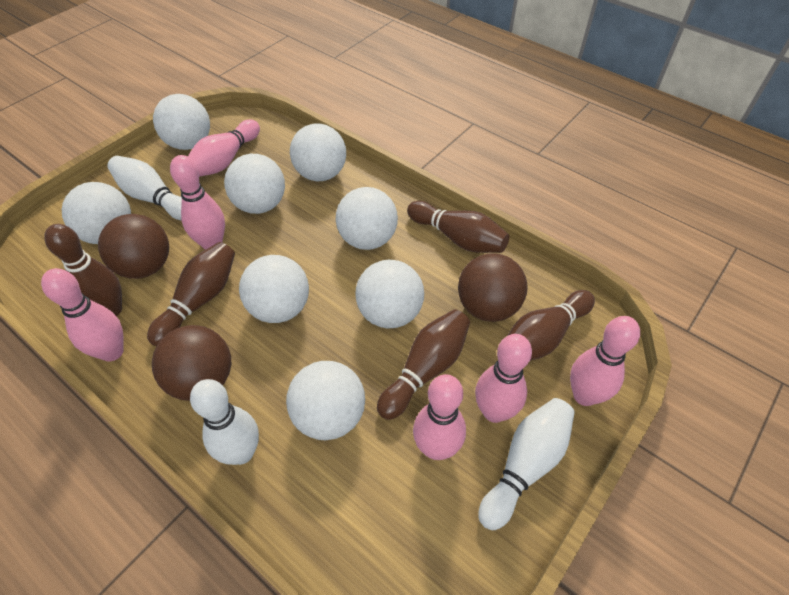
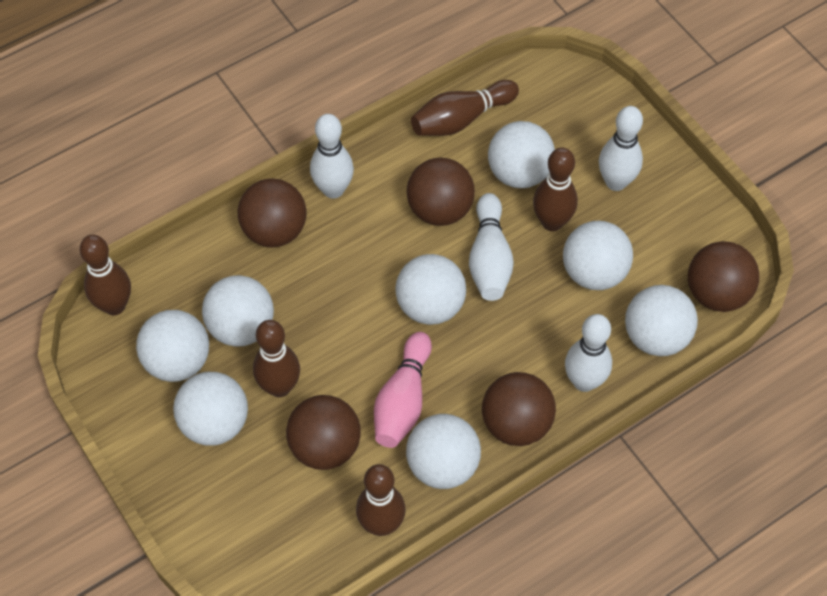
brown ball: 3 -> 5
pink bowling pin: 6 -> 1
white bowling pin: 3 -> 4

